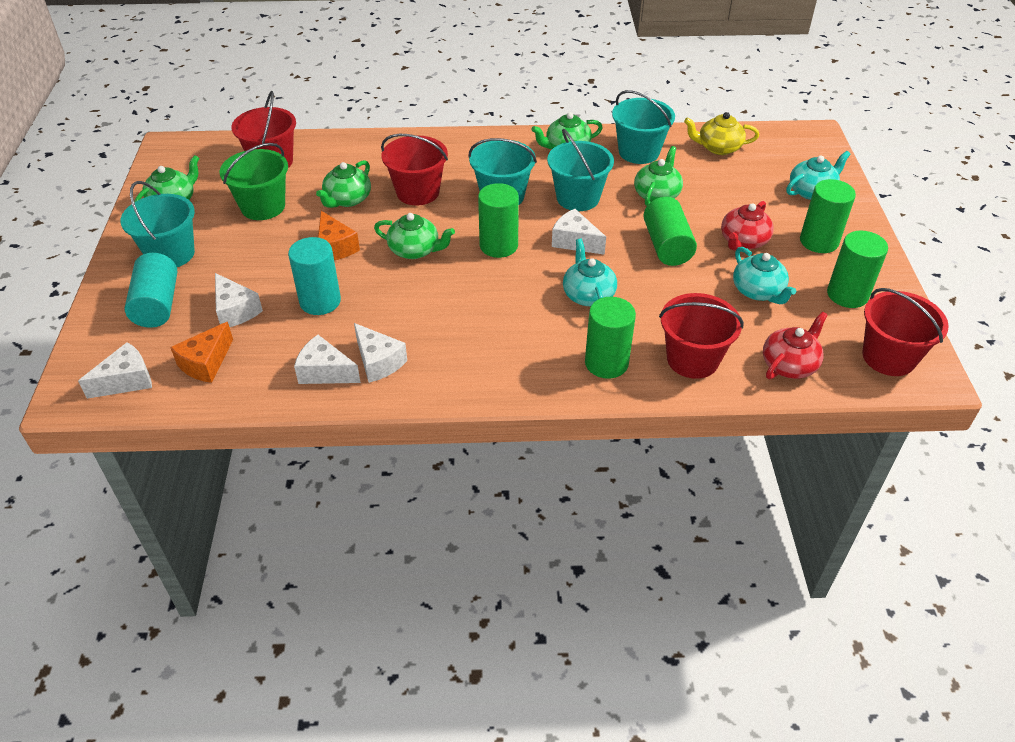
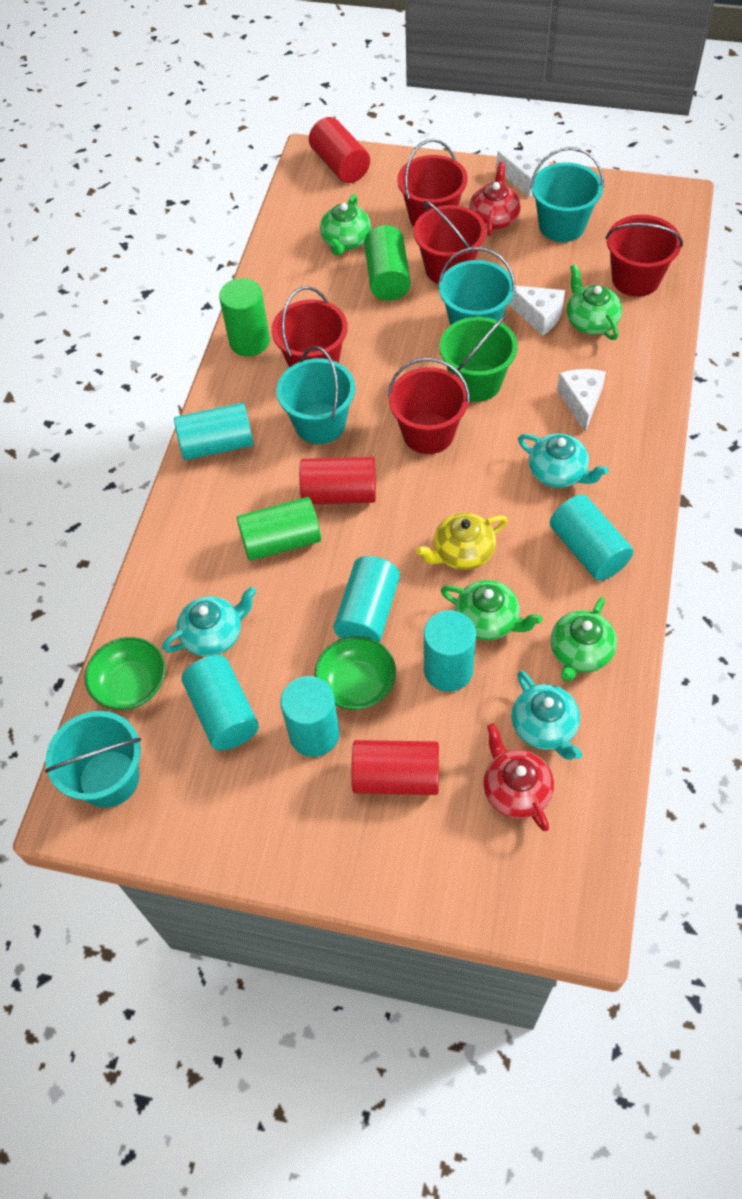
green bowl: 0 -> 2
green cylinder: 5 -> 3
green teapot: 5 -> 4
orange cheese: 2 -> 0
red bucket: 4 -> 5
red cylinder: 0 -> 3
turquoise cylinder: 2 -> 6
white cheese: 5 -> 3

